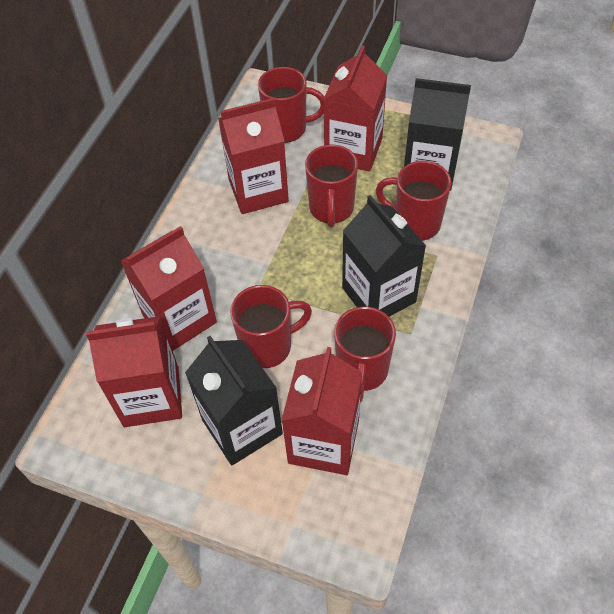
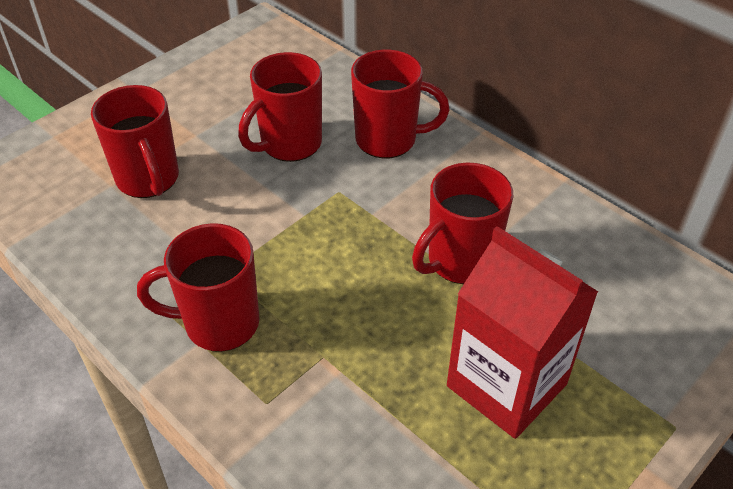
black carton: 3 -> 0
red carton: 5 -> 1

